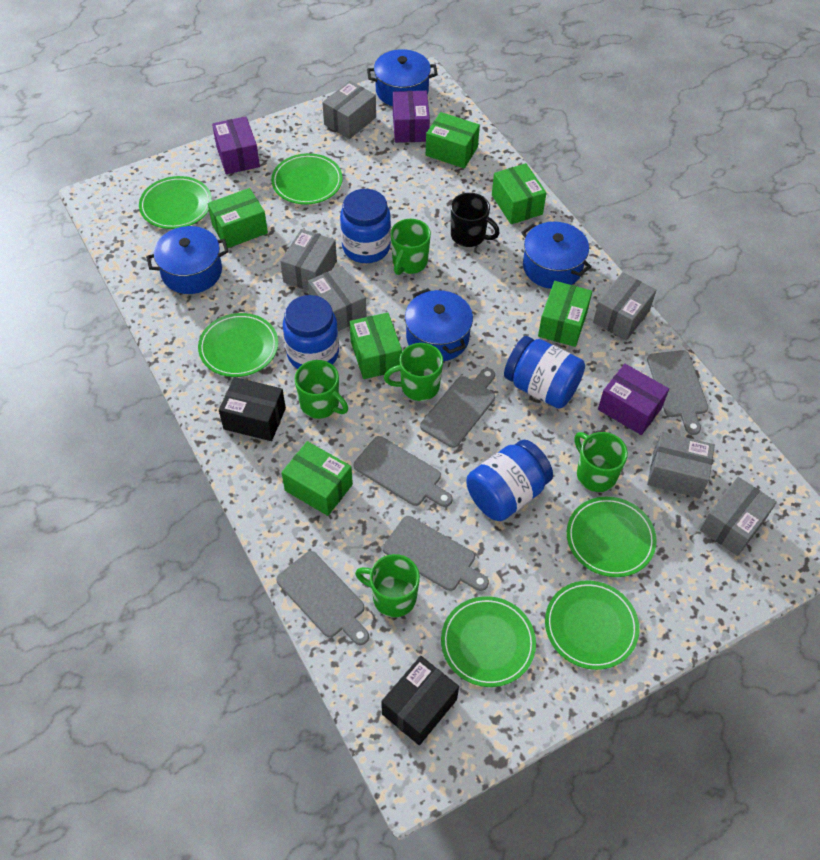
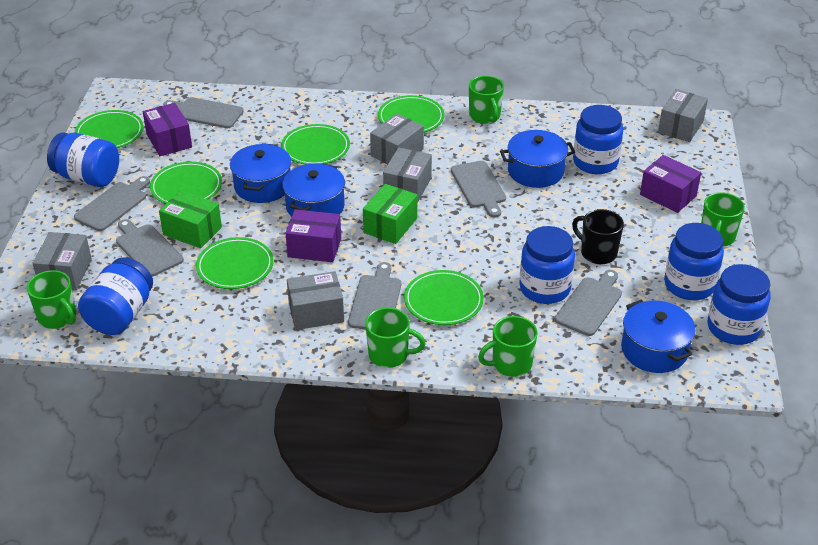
black box: 2 -> 0
blue jar: 4 -> 6
green box: 6 -> 2
grey box: 6 -> 5
grey cutting board: 5 -> 6

